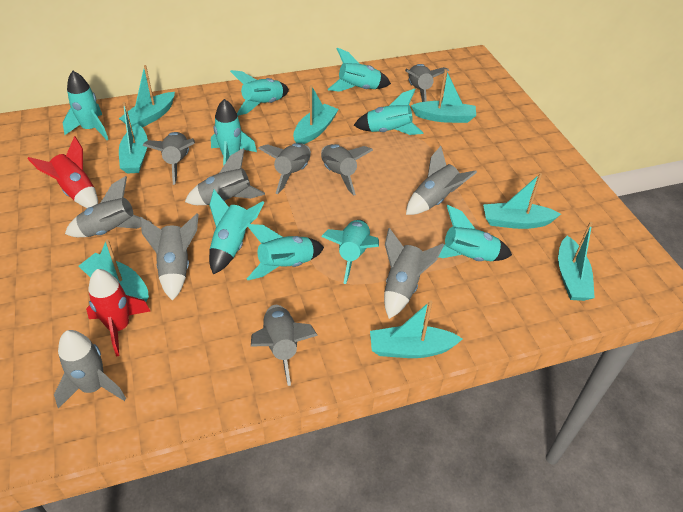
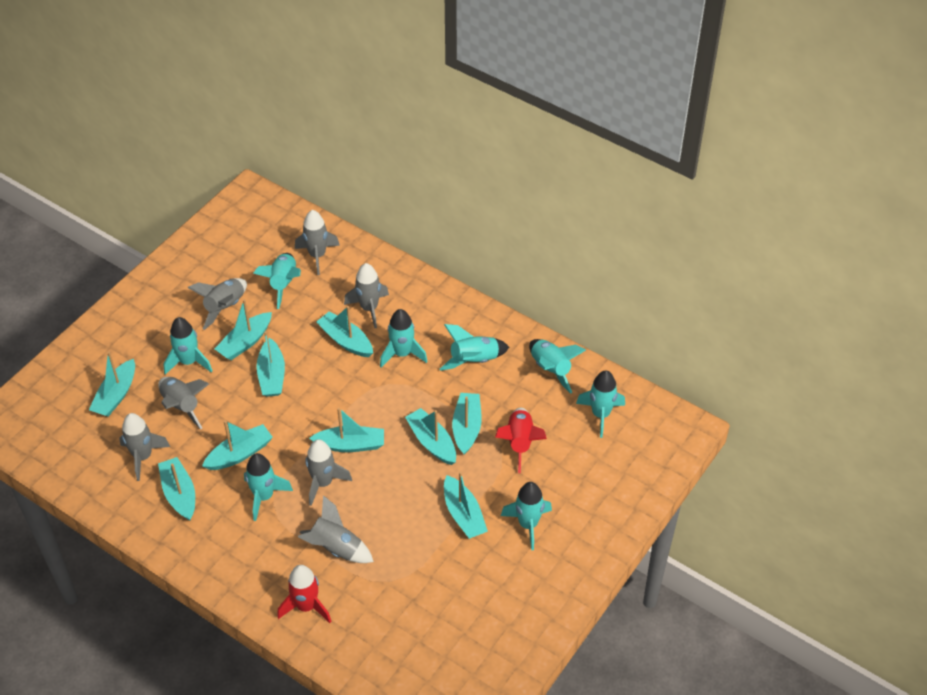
grey rocket: 11 -> 7
turquoise boat: 8 -> 10
turquoise rocket: 9 -> 8

